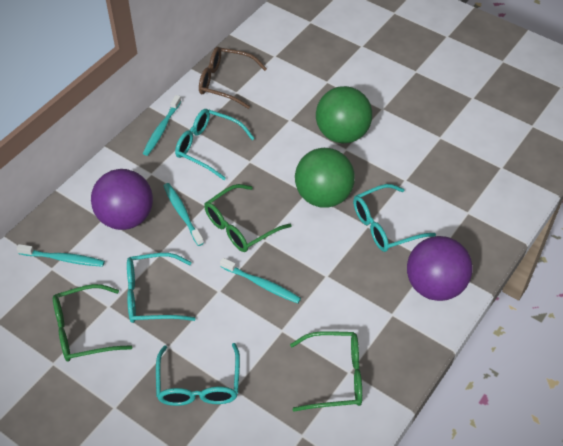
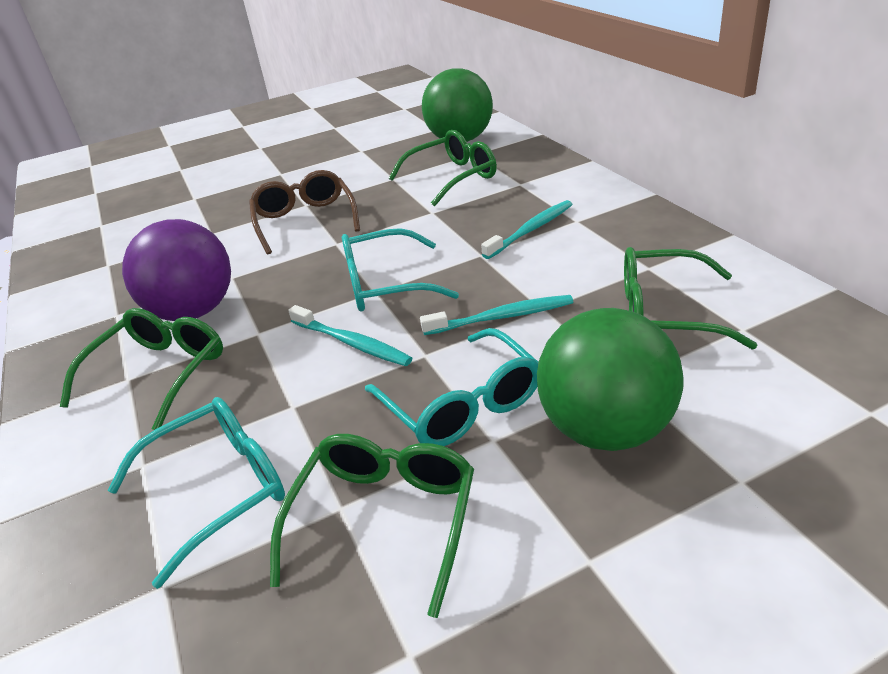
green glasses: 3 -> 4
purple ball: 2 -> 1
turquoise glasses: 4 -> 3
turquoise toothbrush: 4 -> 3

